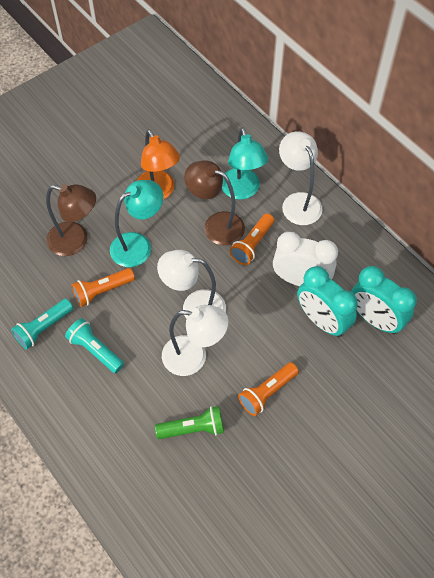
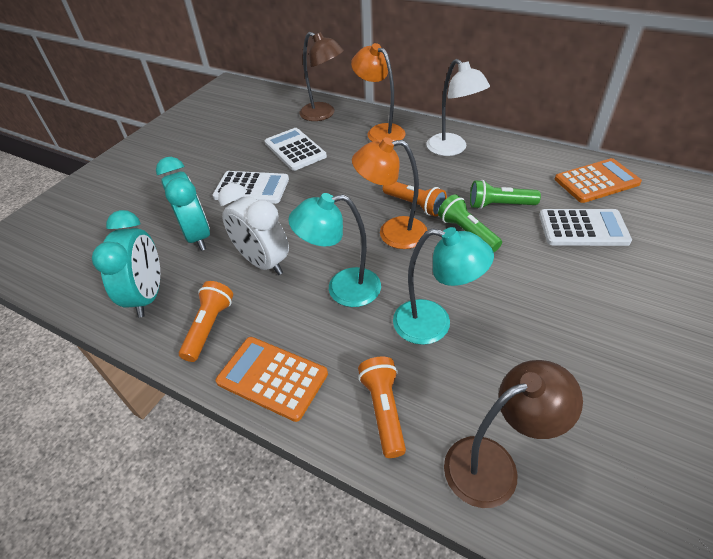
green flashlight: 1 -> 2
orange calculator: 0 -> 2
orange lamp: 1 -> 2
turquoise flashlight: 2 -> 0
white calculator: 0 -> 3
white lamp: 3 -> 1

